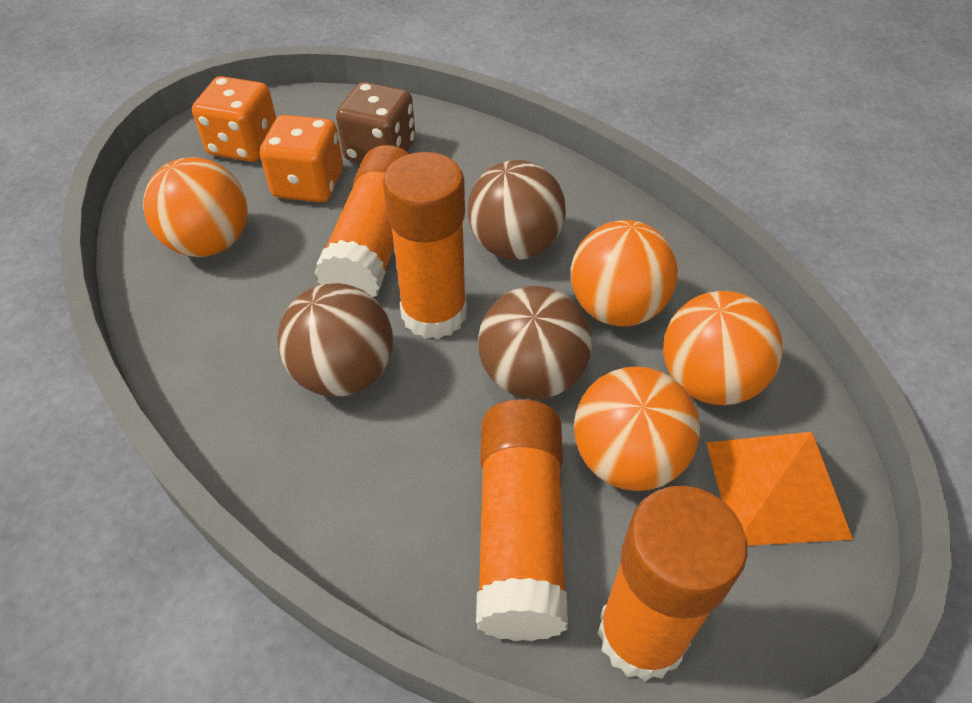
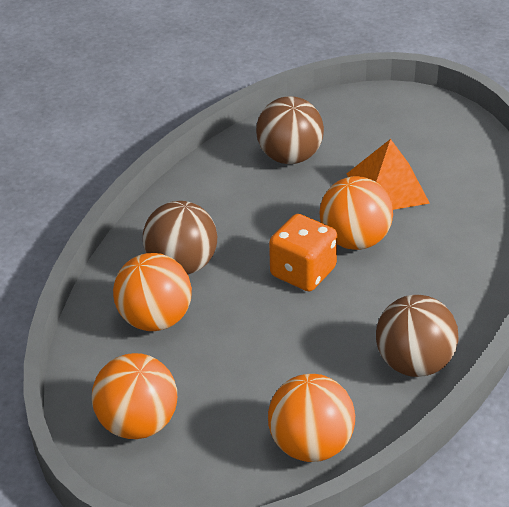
brown dice: 1 -> 0
orange dice: 2 -> 1
orange glue stick: 4 -> 0

